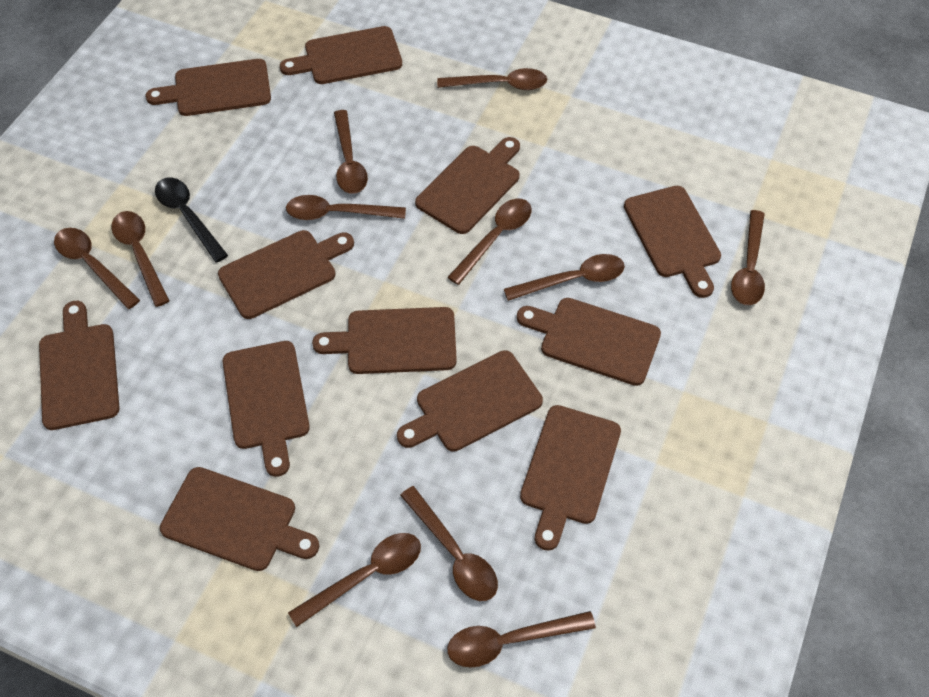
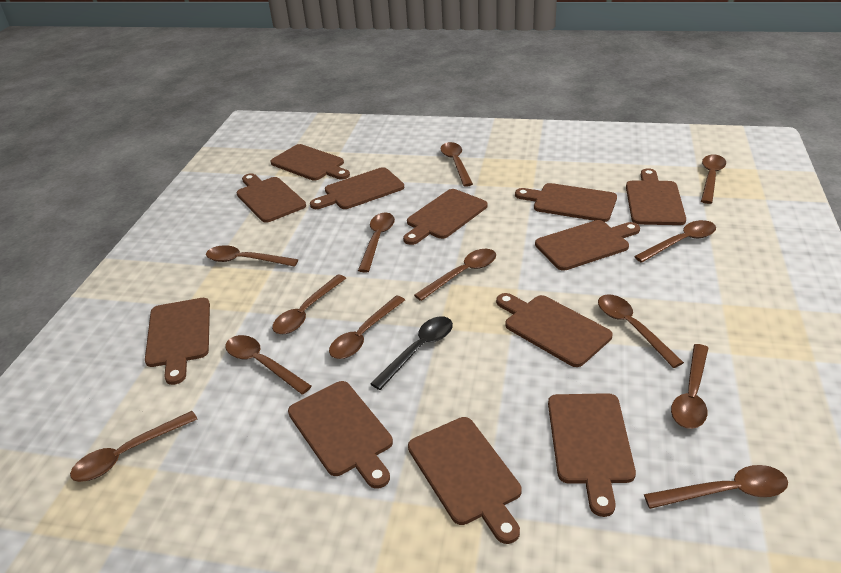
brown spoon: 11 -> 13

